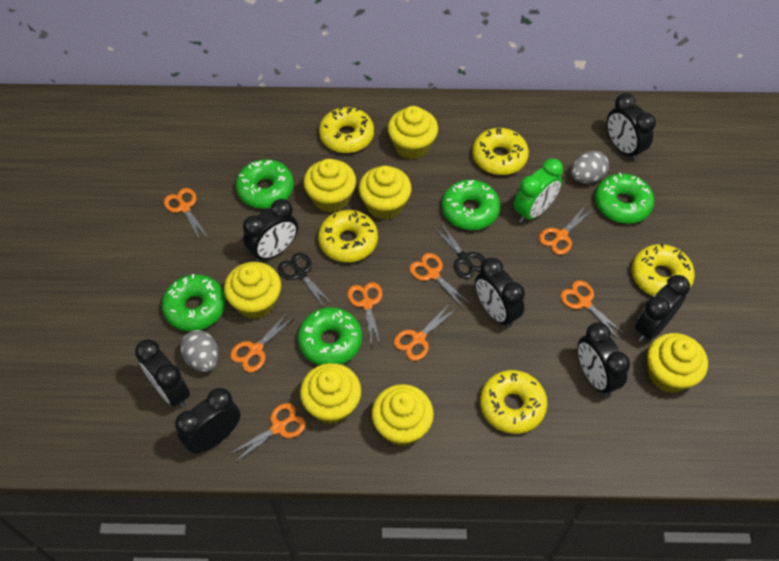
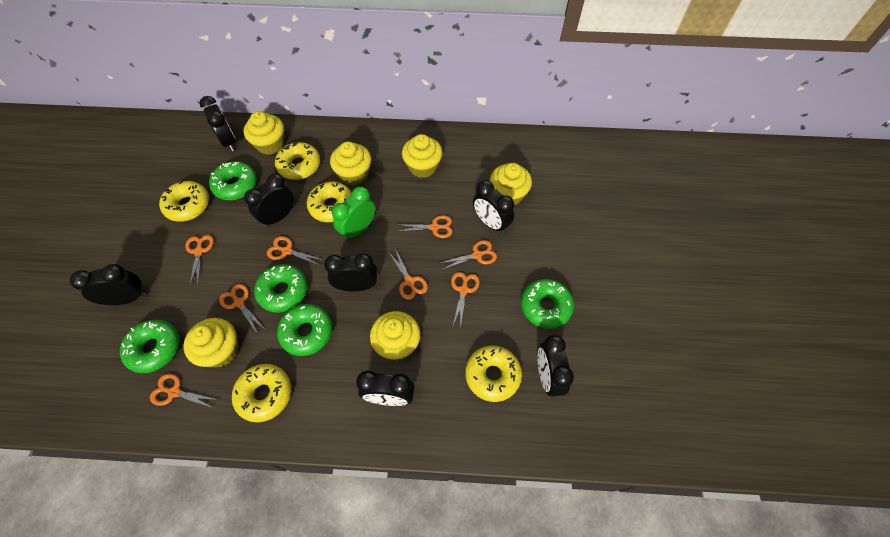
black scissors: 2 -> 0
grey egg: 2 -> 0
yellow cupcake: 7 -> 6

